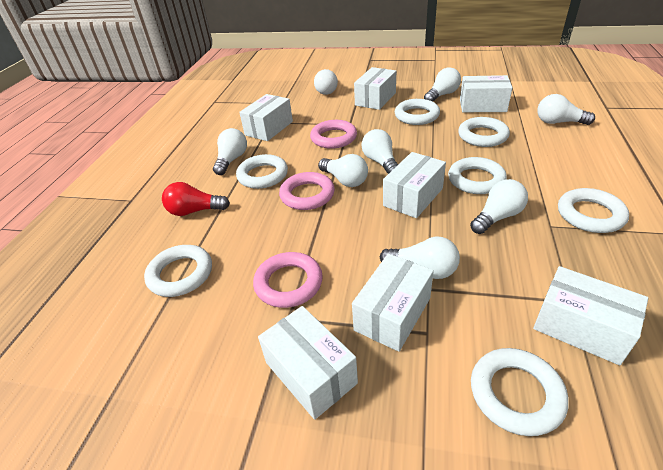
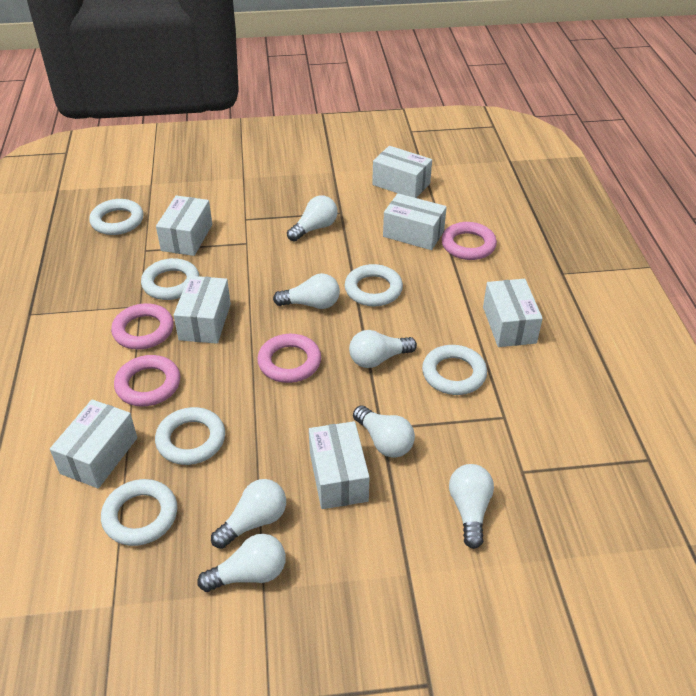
pink ring: 3 -> 4
red light bulb: 1 -> 0
white light bulb: 8 -> 7
white ring: 7 -> 6

